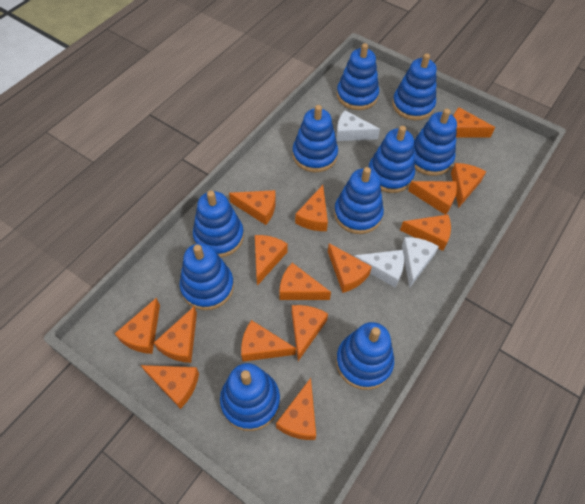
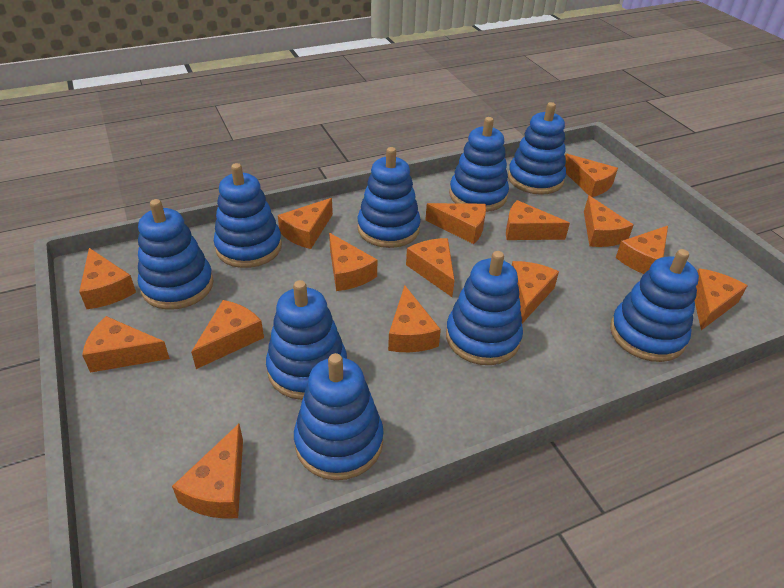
blue stacking toy: 10 -> 9
white cheese: 3 -> 0

